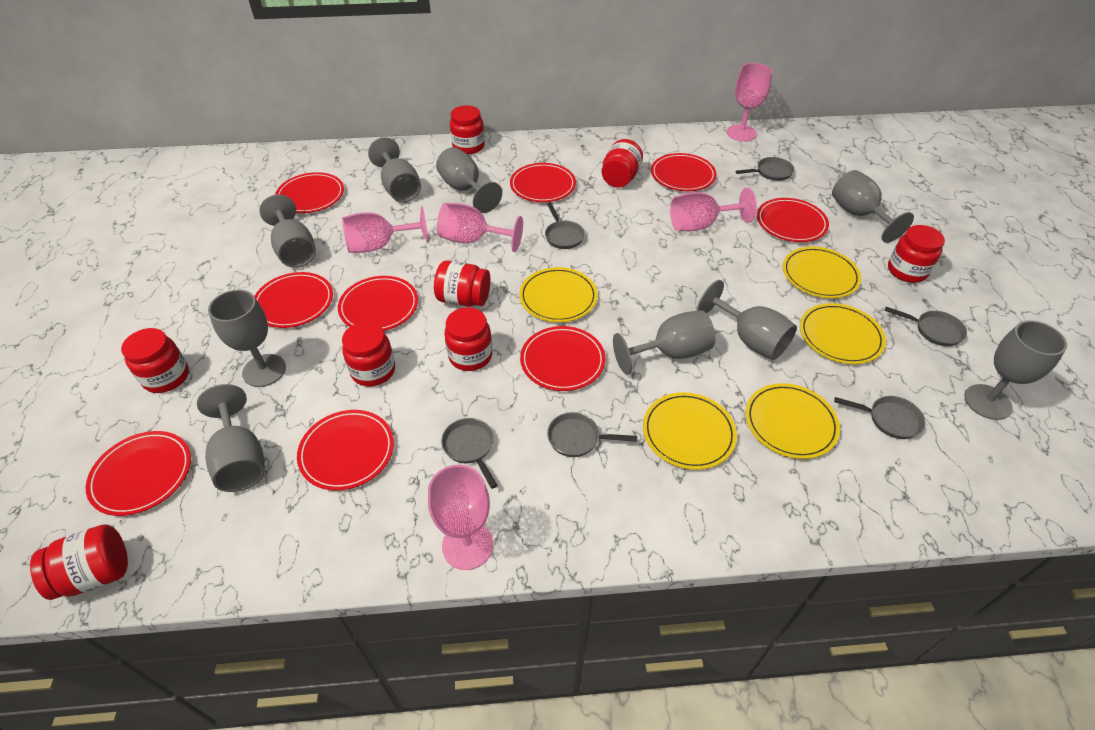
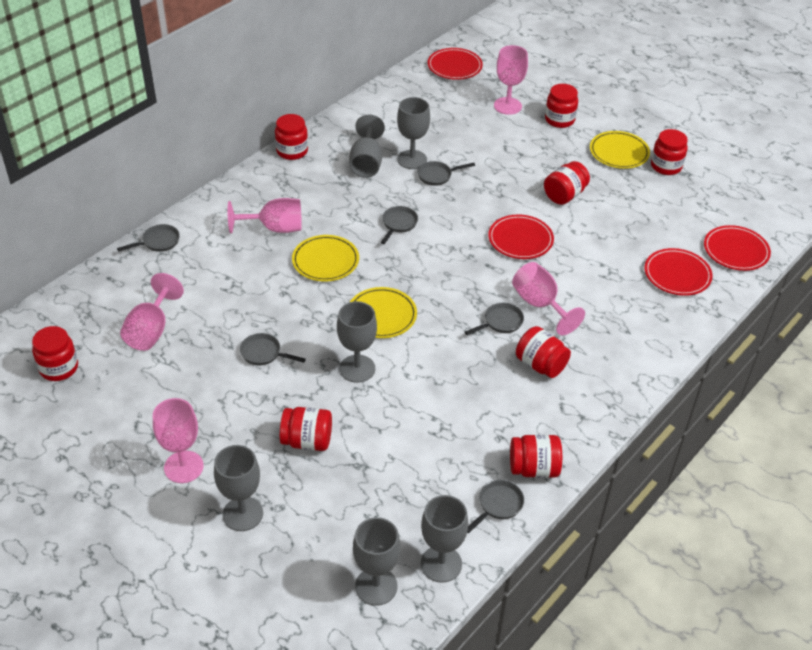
grey goblet: 9 -> 6
red plate: 9 -> 4
yellow plate: 5 -> 3

